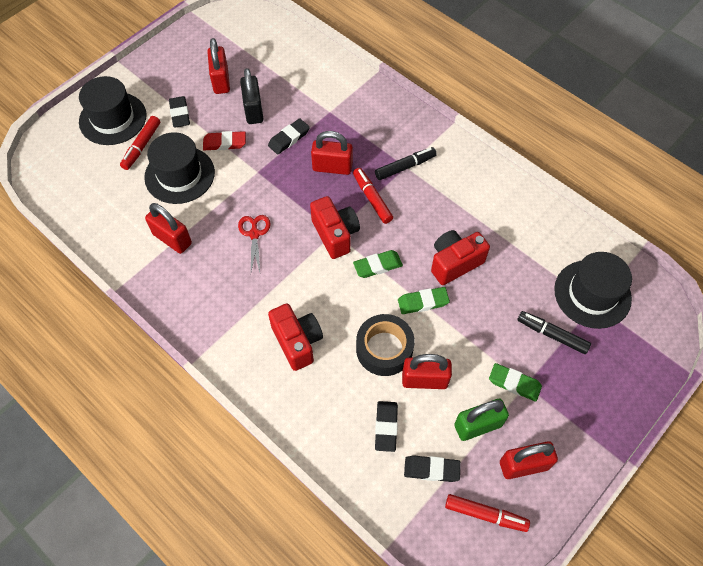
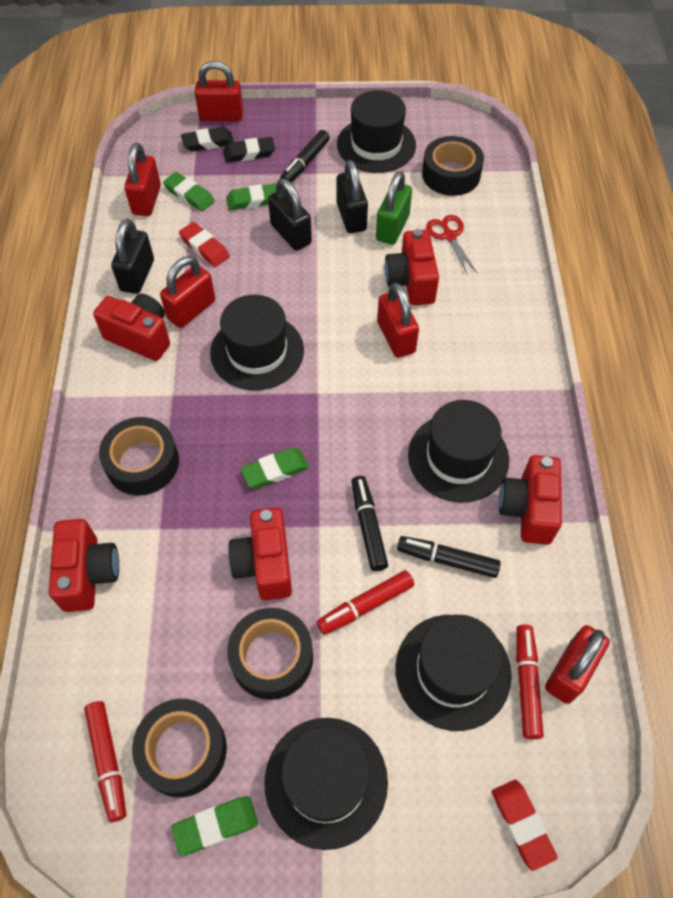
black eraser: 4 -> 2
black hat: 3 -> 5
black marker: 2 -> 3
black padlock: 1 -> 3
black tape: 1 -> 4
green eraser: 3 -> 4
red camera: 3 -> 5
red eraser: 1 -> 2

